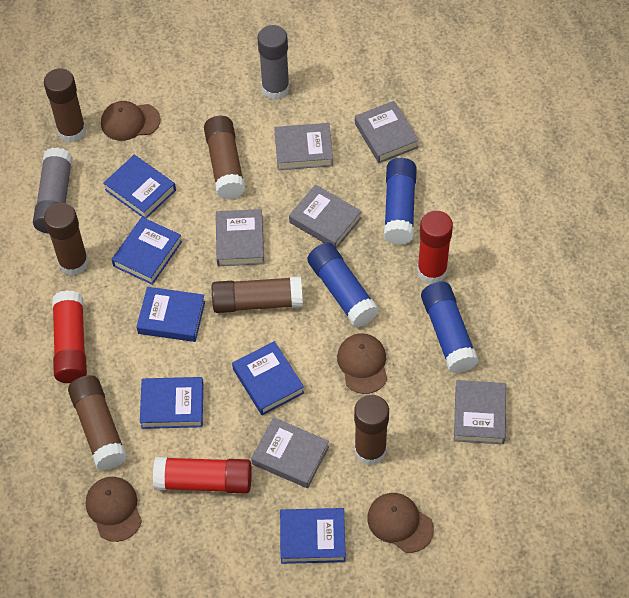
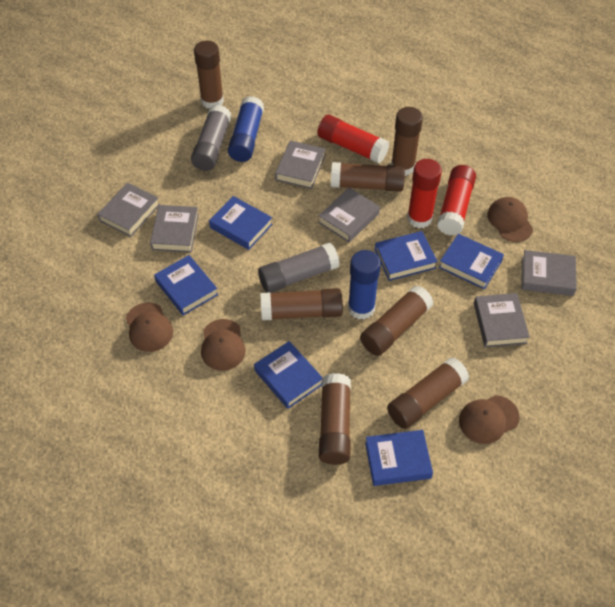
blue glue stick: 3 -> 2
brown glue stick: 6 -> 7

